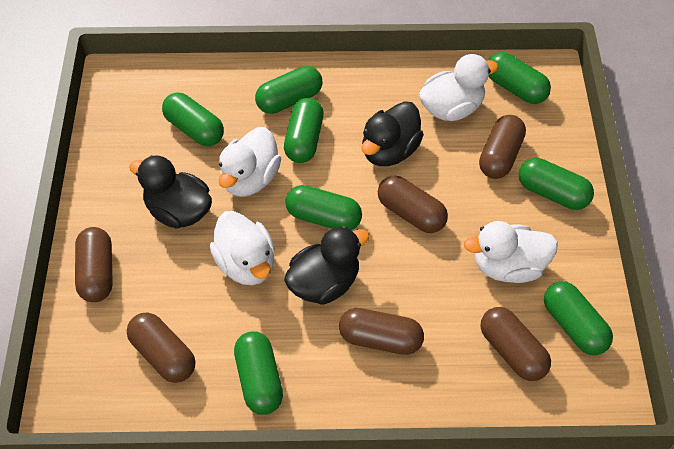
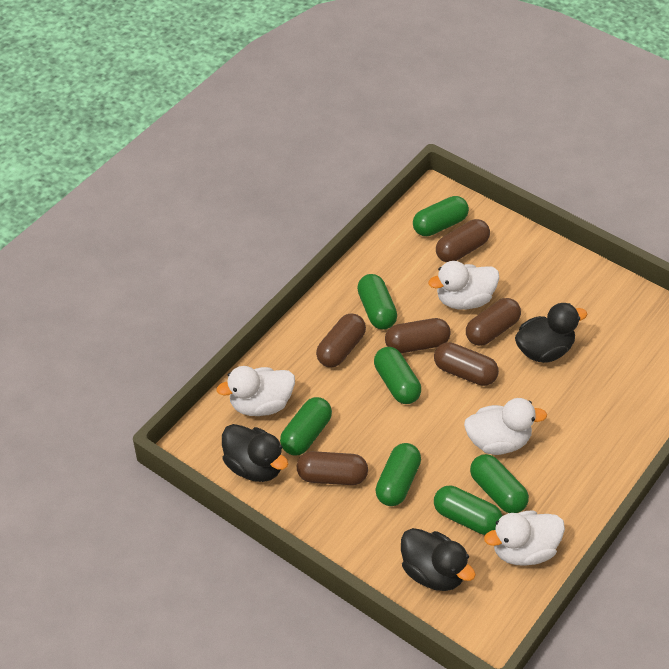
green capsule: 8 -> 7

